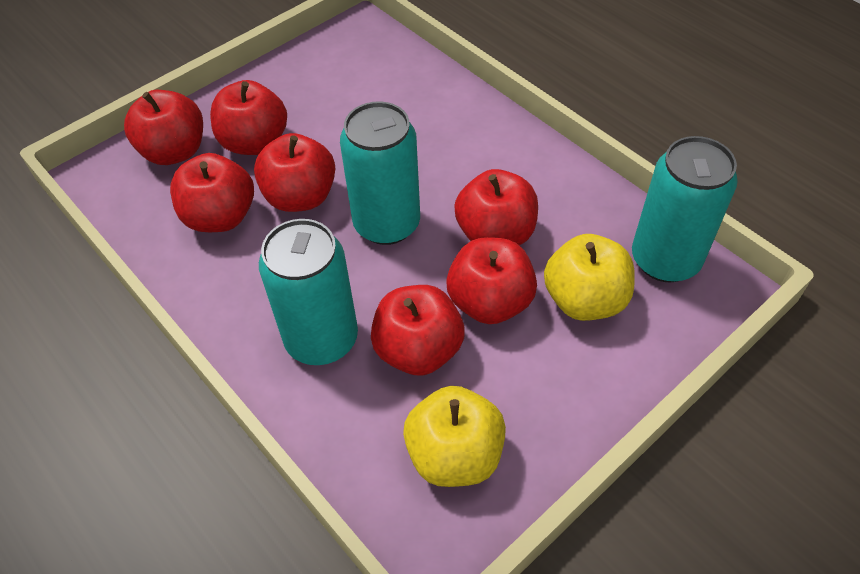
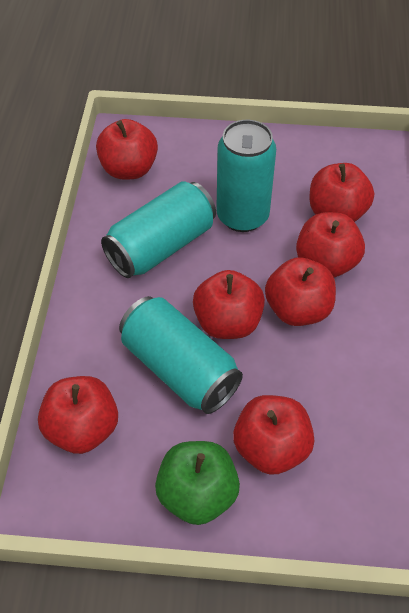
green apple: 0 -> 1
yellow apple: 2 -> 0

